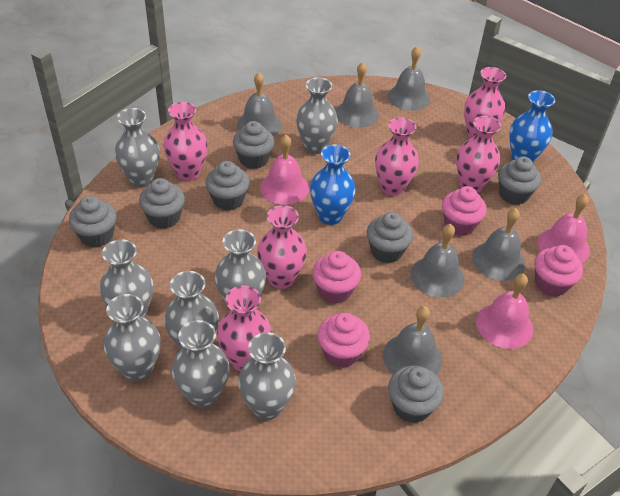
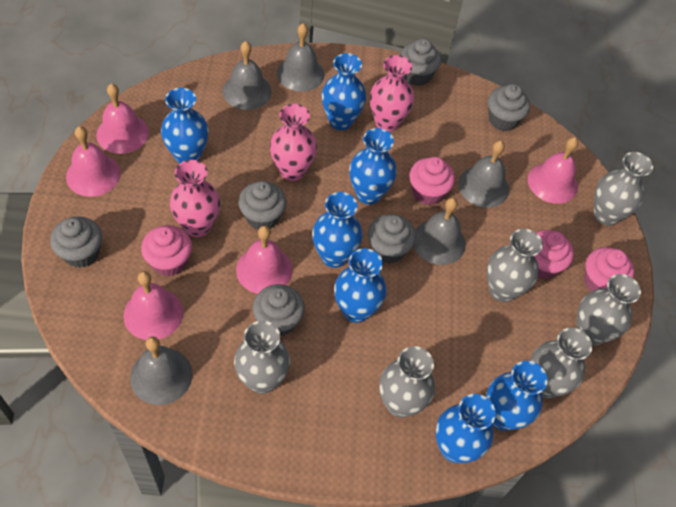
blue vase: 2 -> 7
grey bell: 6 -> 5
grey cupcake: 7 -> 6
grey vase: 8 -> 6
pink bell: 3 -> 5
pink vase: 6 -> 3

